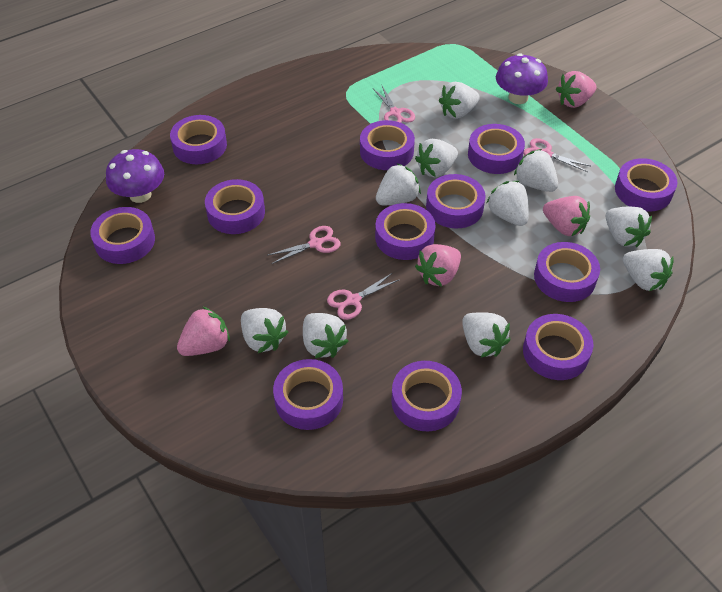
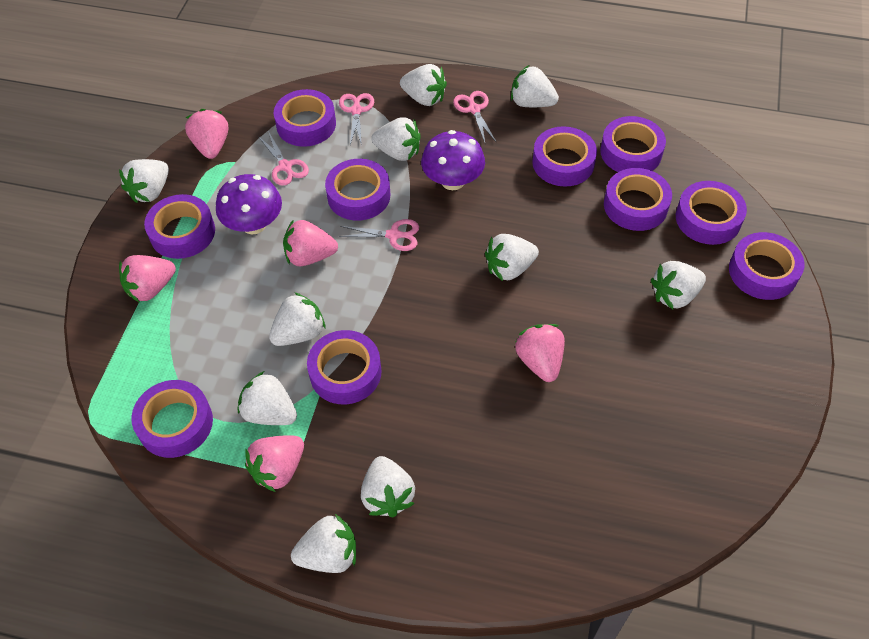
pink strawberry: 4 -> 5
purple tape: 12 -> 10

